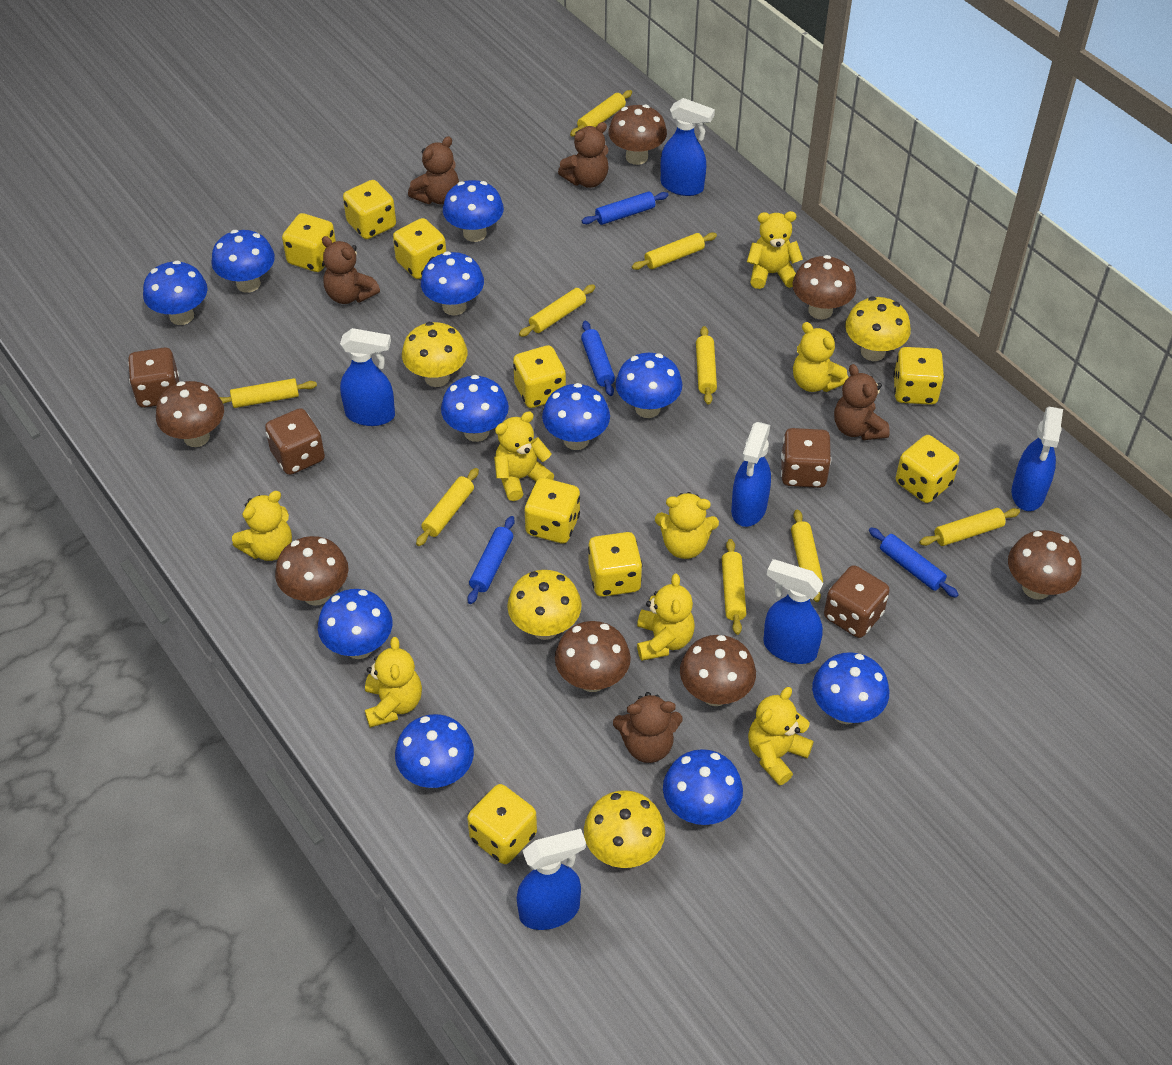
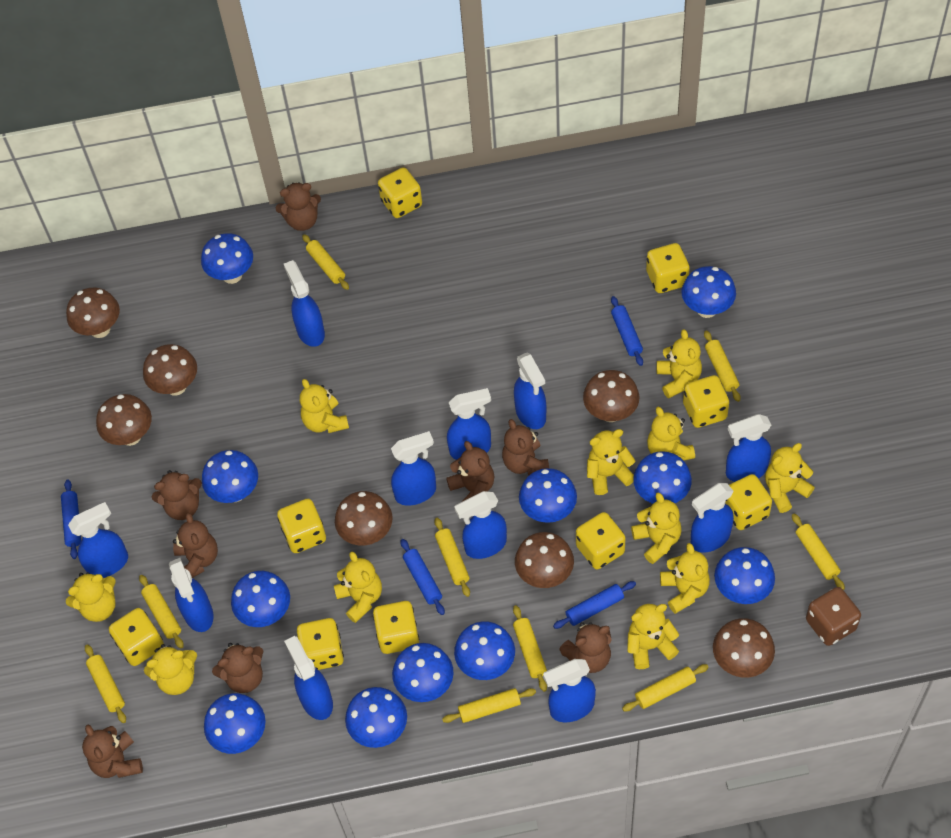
blue spray bottle: 6 -> 11
brown dice: 4 -> 1
brown teddy bear: 5 -> 8
yellow mushroom: 4 -> 0
yellow teddy bear: 8 -> 11

